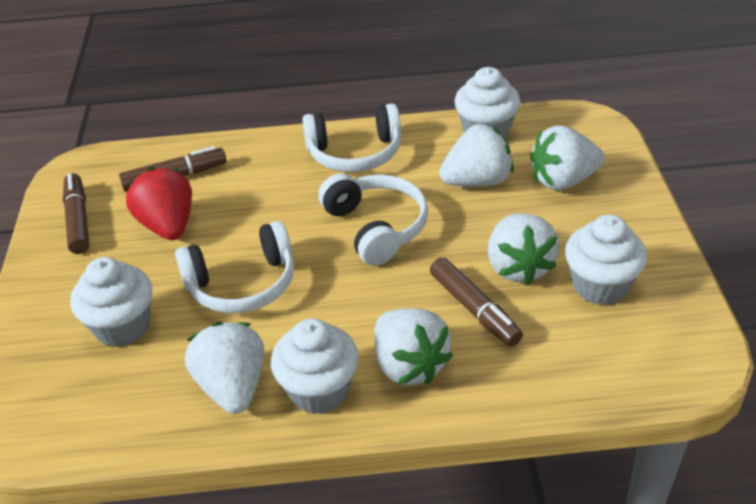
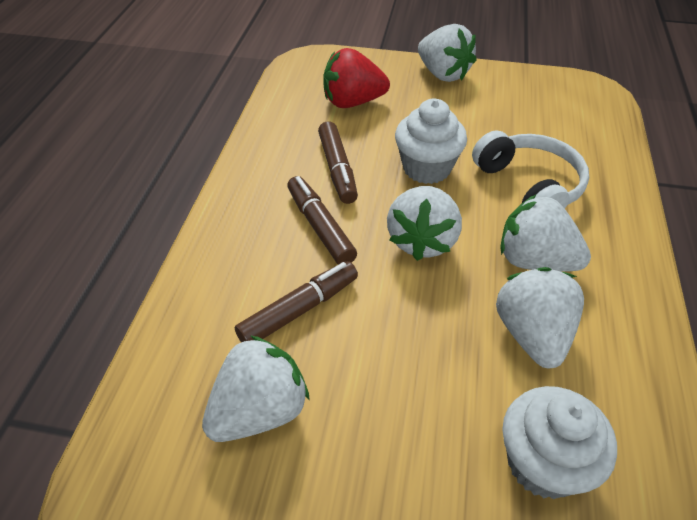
white cupcake: 4 -> 2
white headphones: 3 -> 1

